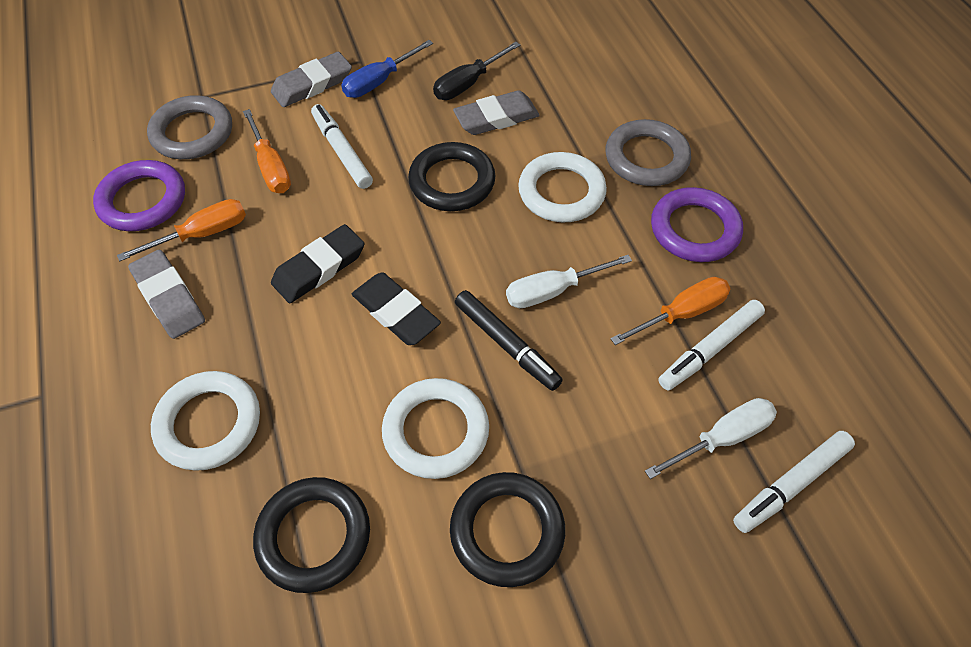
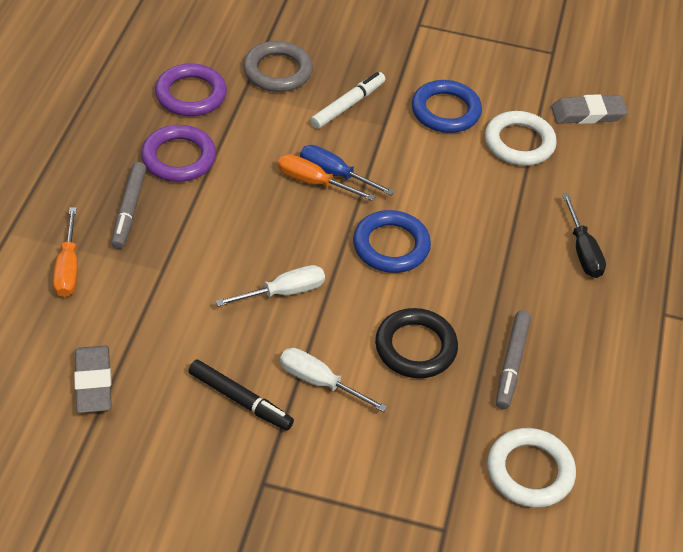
black eraser: 2 -> 0
black ring: 3 -> 1
blue ring: 0 -> 2
grey eraser: 3 -> 2
grey marker: 0 -> 2
grey ring: 2 -> 1
orange screwdriver: 3 -> 2
white marker: 3 -> 1
white ring: 3 -> 2

